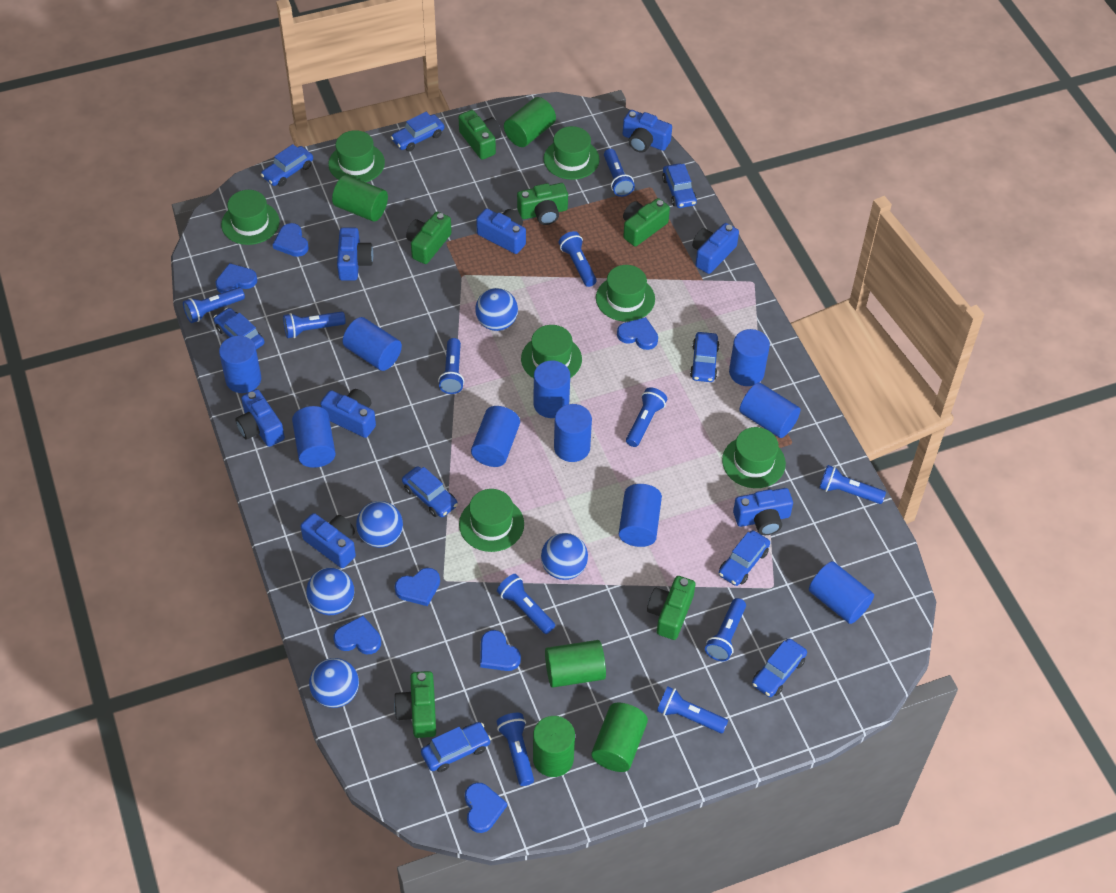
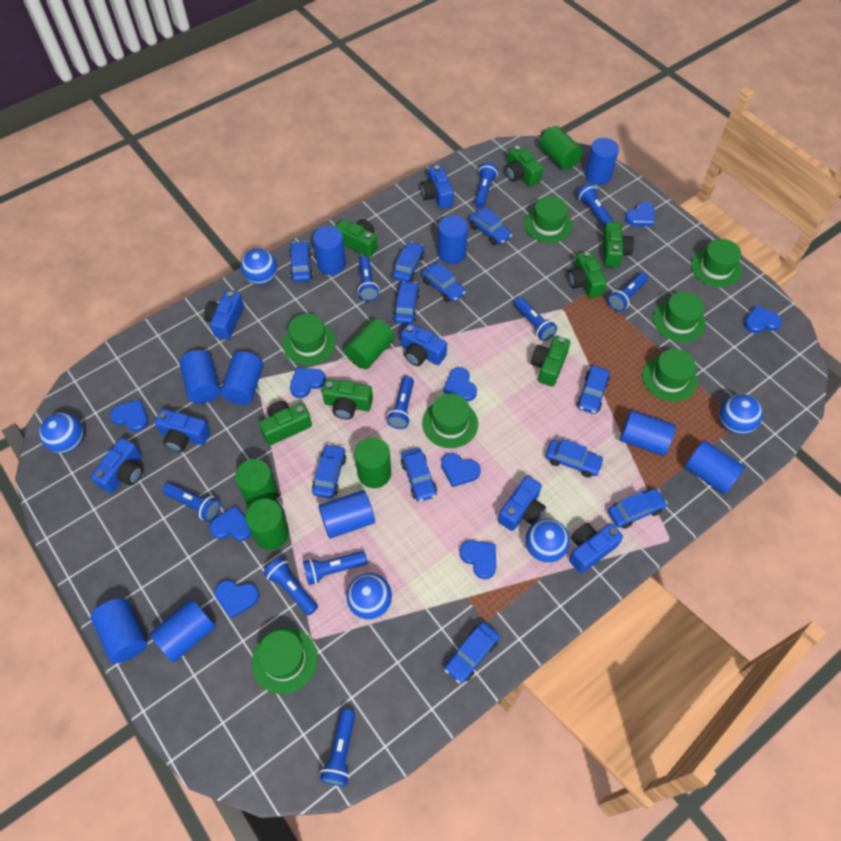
blue camera: 8 -> 7
blue car: 9 -> 11
blue flashlight: 11 -> 10
blue heart: 7 -> 9
green camera: 6 -> 7

